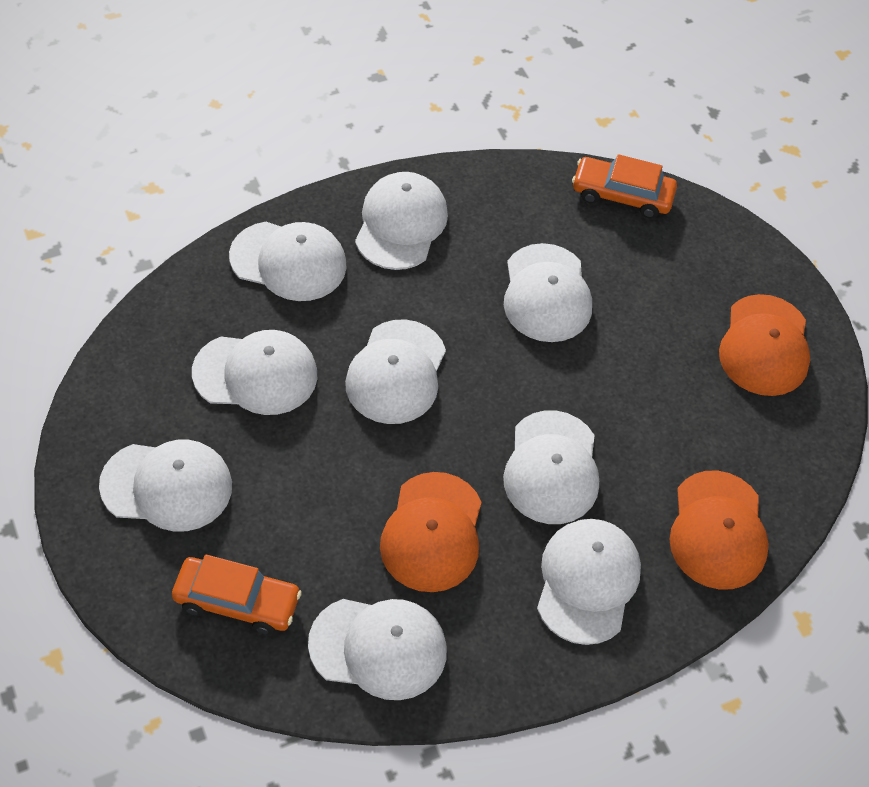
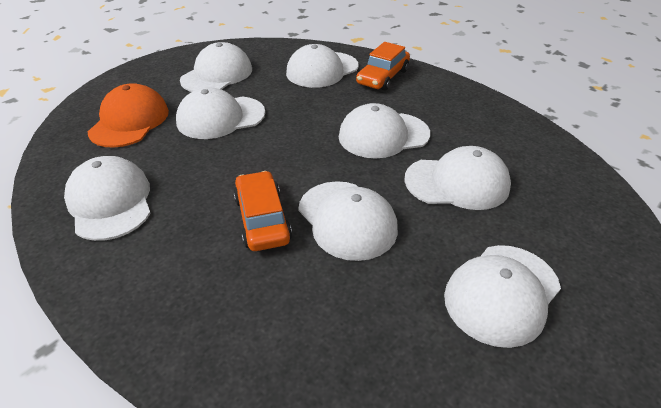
orange cap: 3 -> 1
white cap: 9 -> 8

